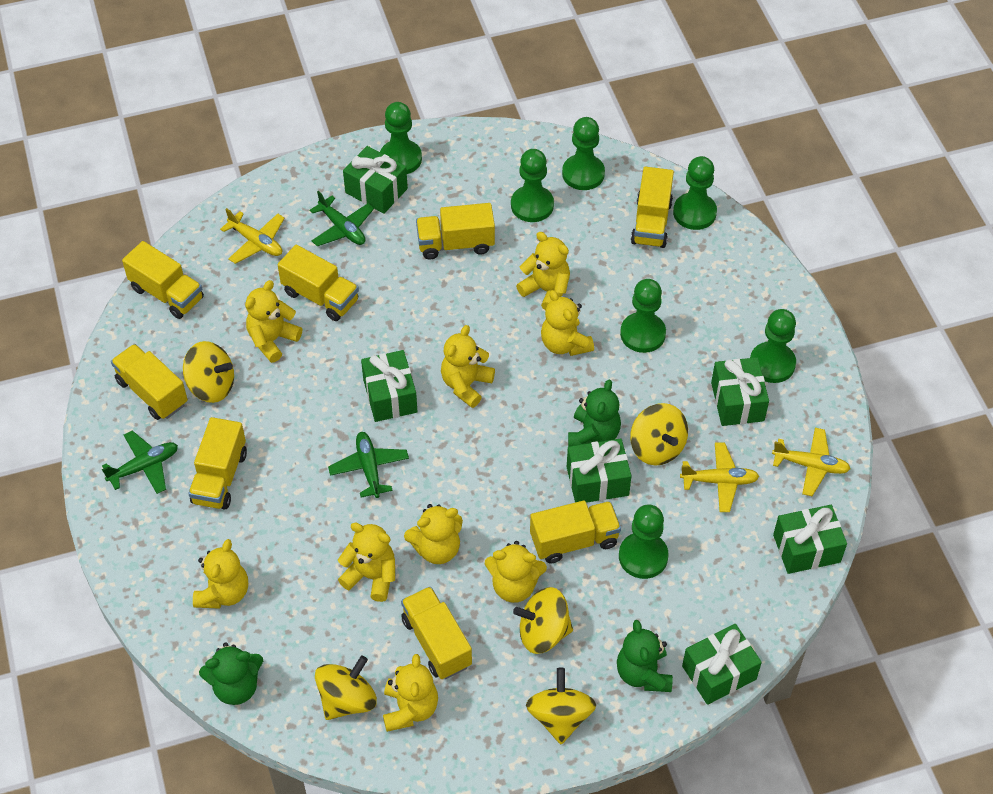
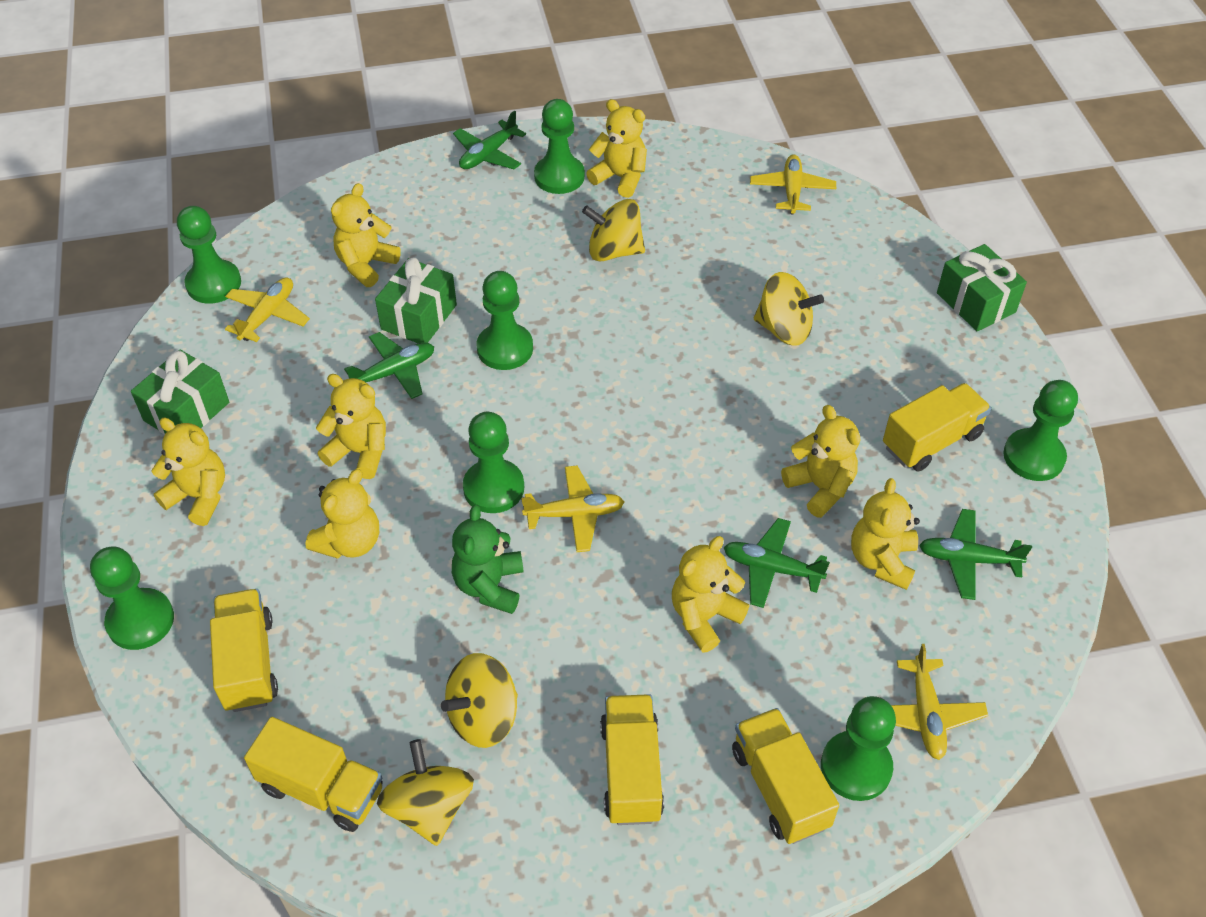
green gift: 6 -> 3
green plane: 3 -> 4
green teddy bear: 3 -> 1
yellow plane: 3 -> 4
yellow spinning top: 5 -> 4
yellow teddy bear: 9 -> 8
yellow truck: 8 -> 5

